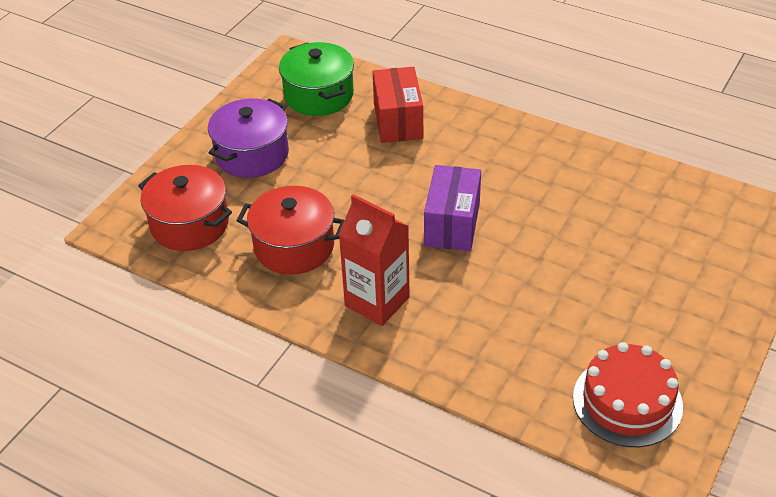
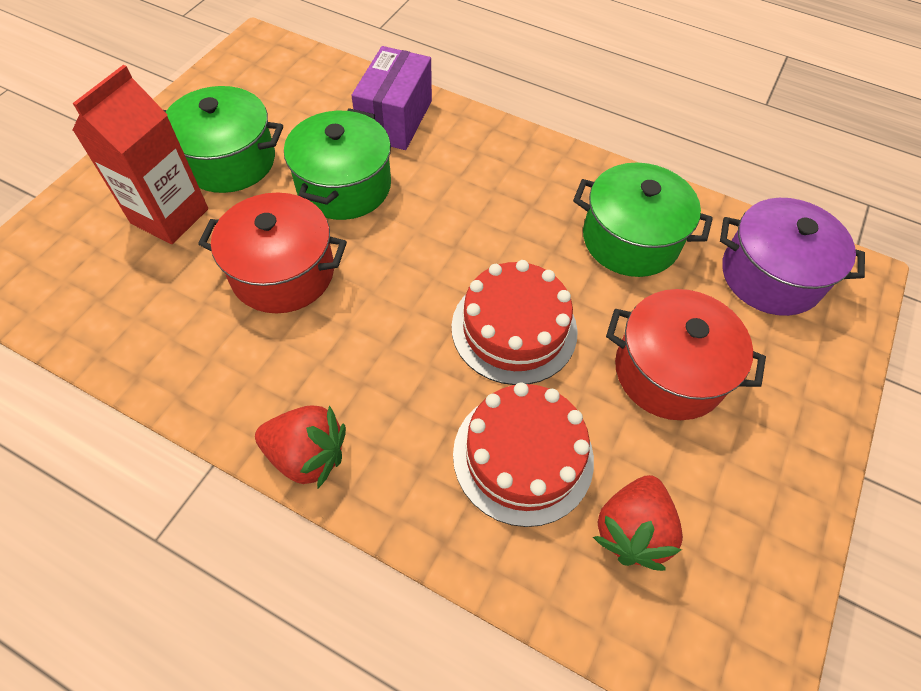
green pot: 1 -> 3
red box: 1 -> 0
red cake: 1 -> 2
red strawberry: 0 -> 2

